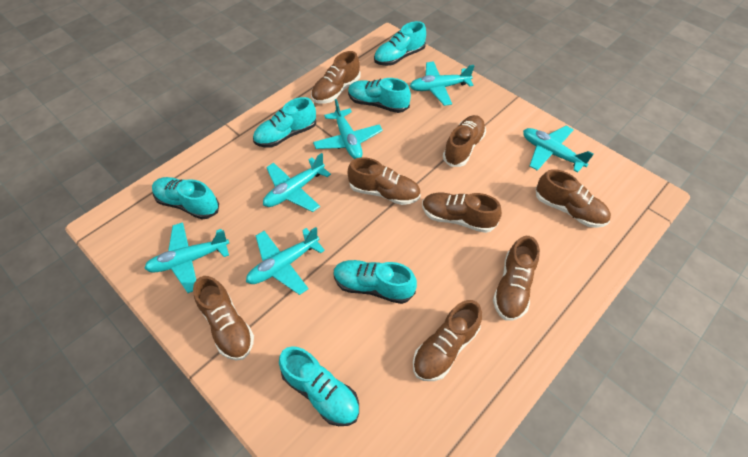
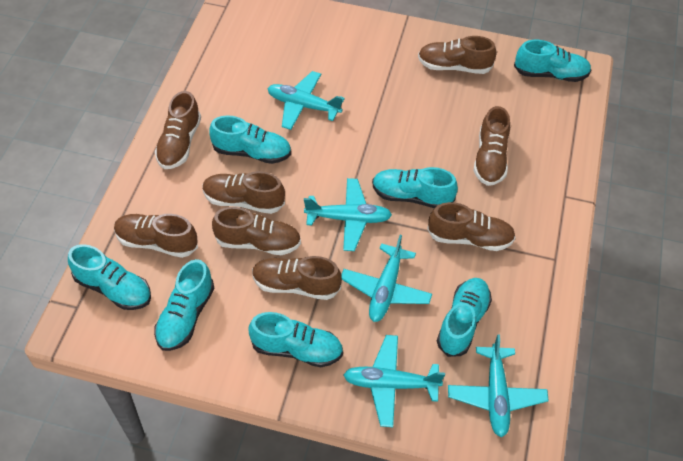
turquoise plane: 6 -> 5
turquoise shoe: 6 -> 7

